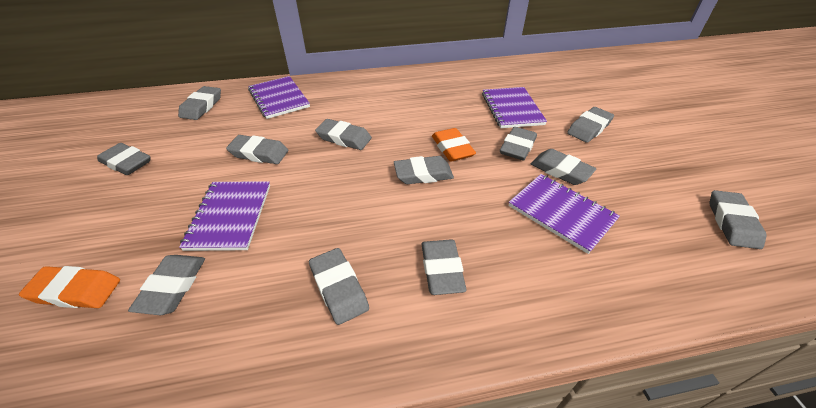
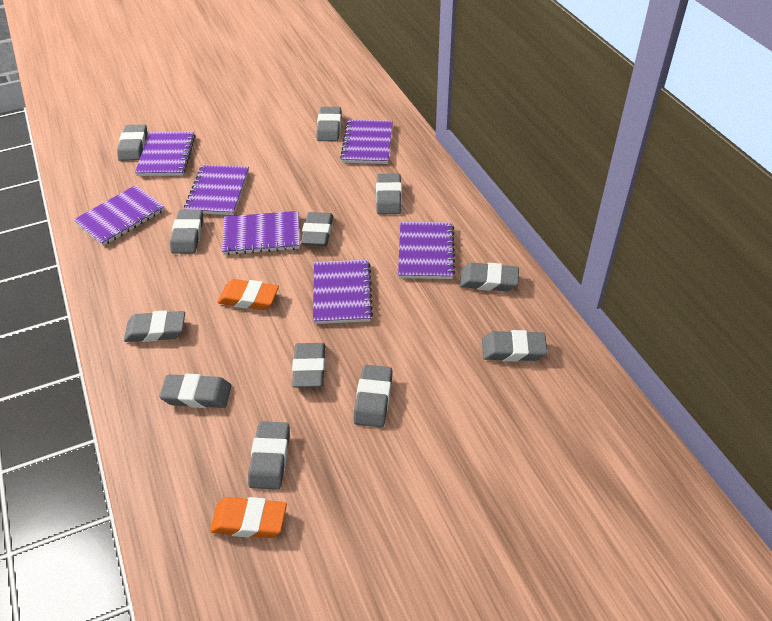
purple notebook: 4 -> 7

